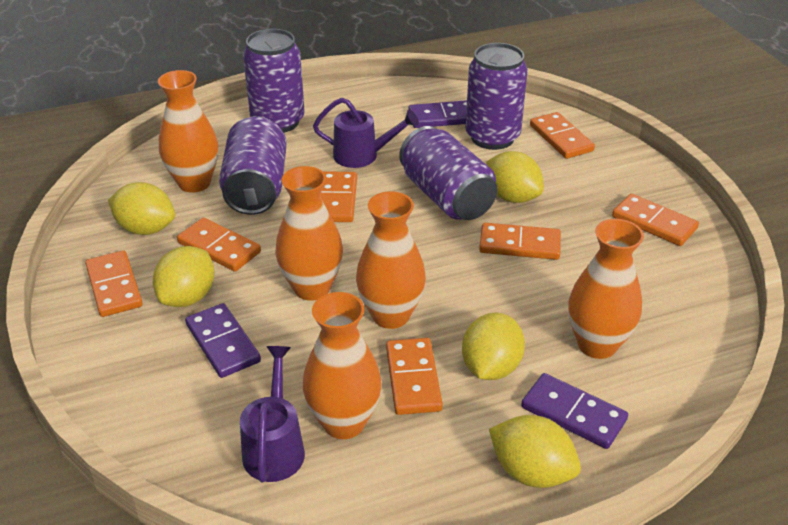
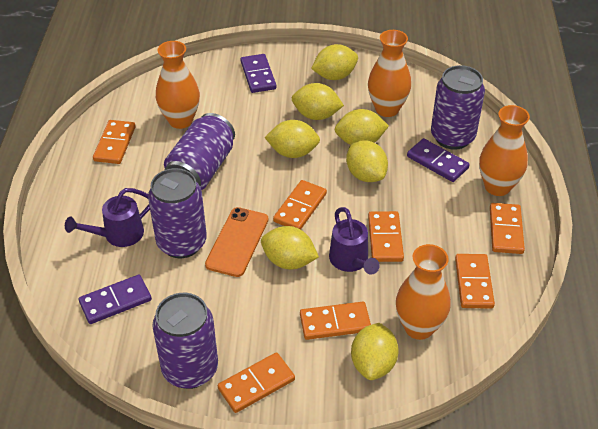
orange phone: 0 -> 1
orange vase: 5 -> 4
yellow lemon: 5 -> 7

